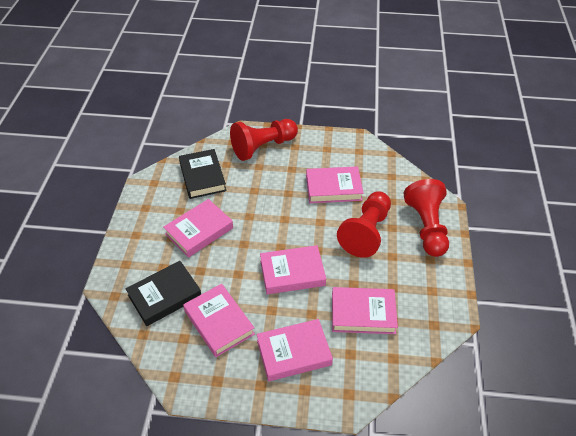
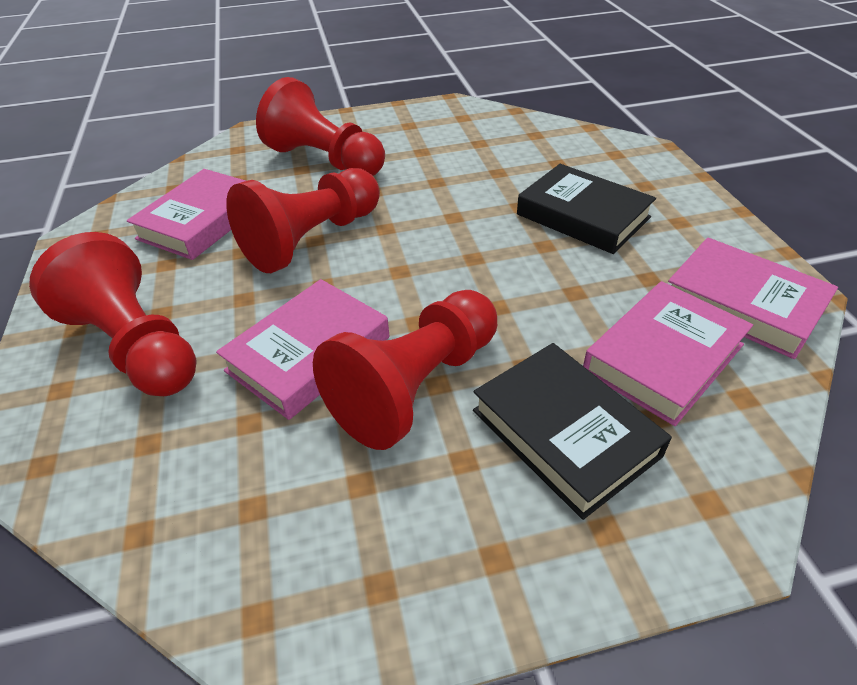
pink book: 6 -> 4
red pawn: 3 -> 4

